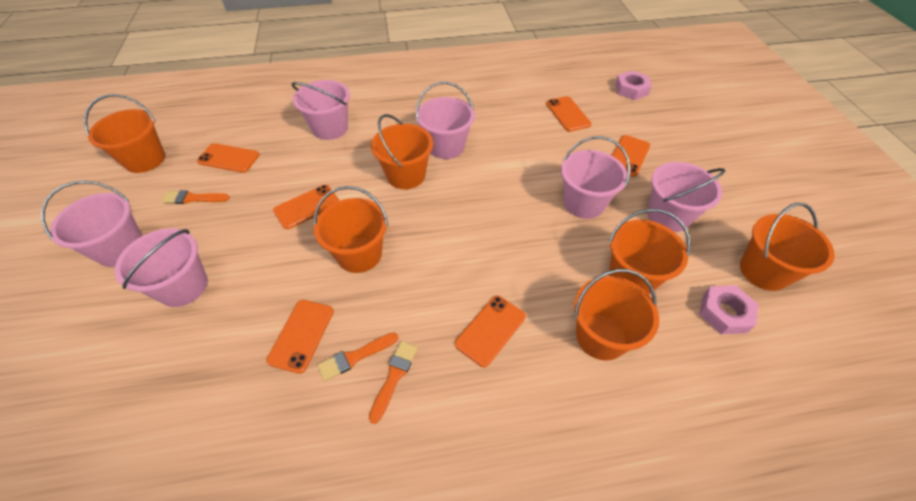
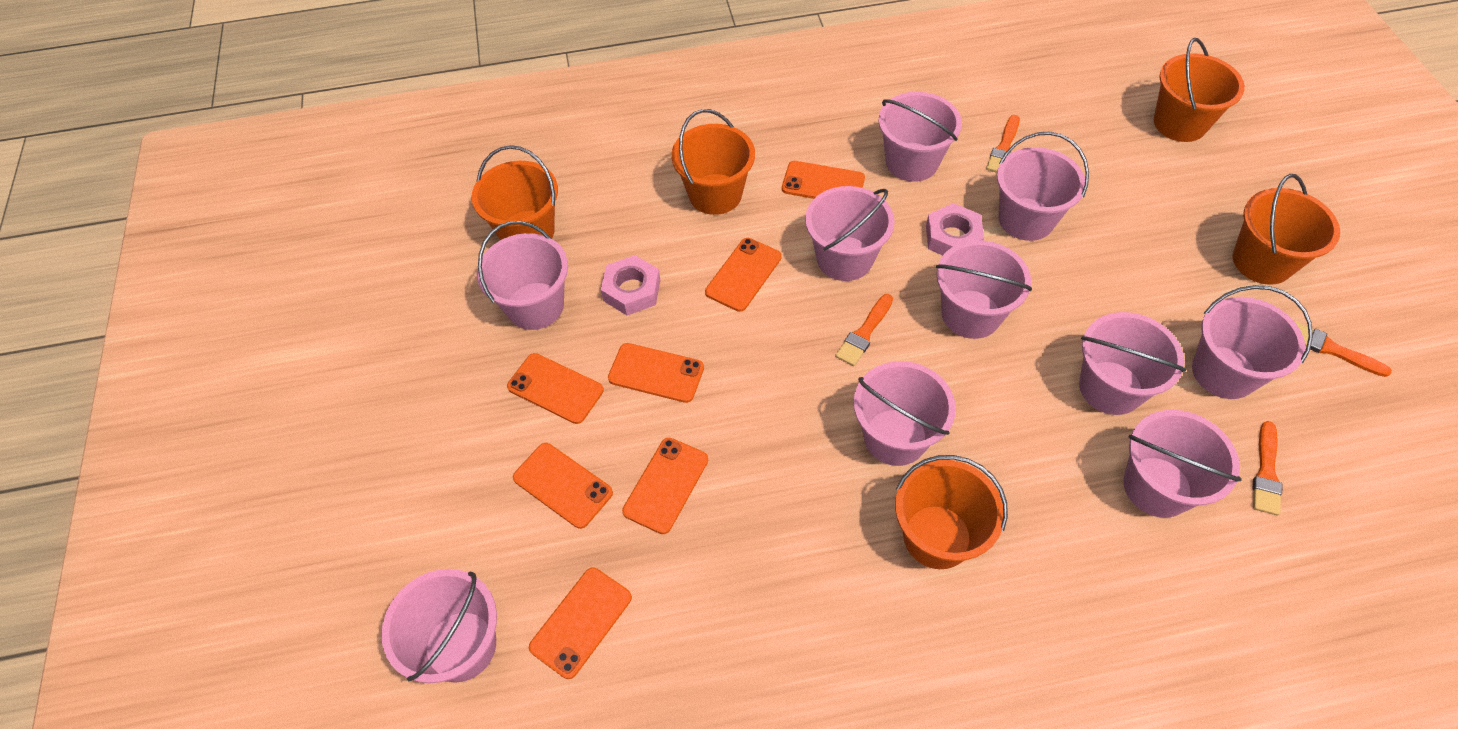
orange brush: 3 -> 4
orange bucket: 6 -> 5
orange phone: 6 -> 7
pink bucket: 6 -> 10

